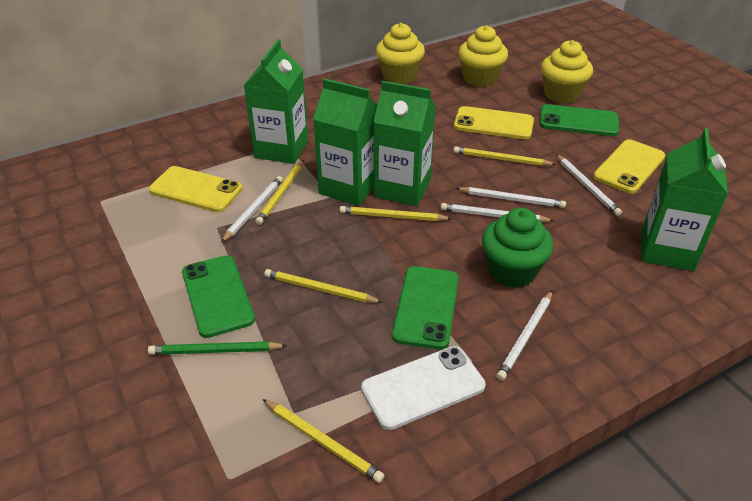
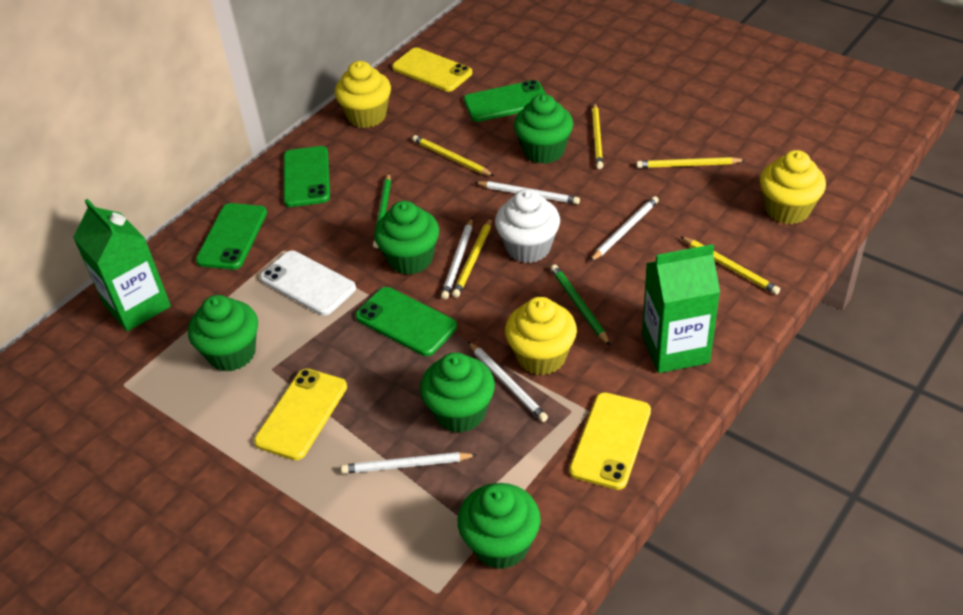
green carton: 4 -> 2
green cupcake: 1 -> 5
green pencil: 1 -> 2
green phone: 3 -> 4
white cupcake: 0 -> 1

